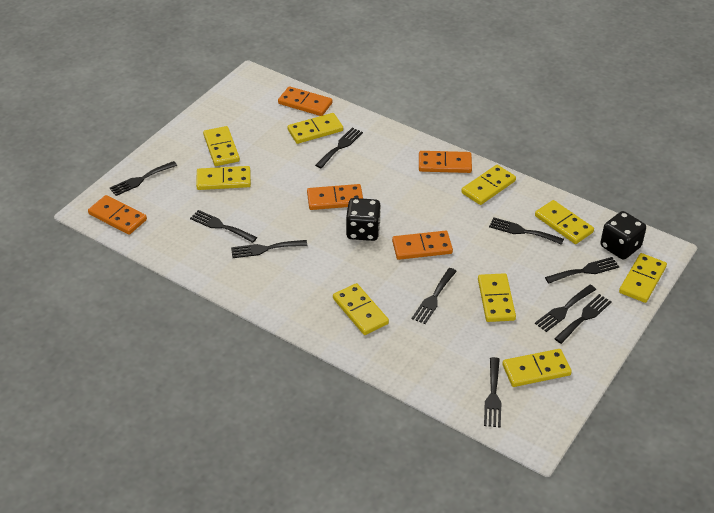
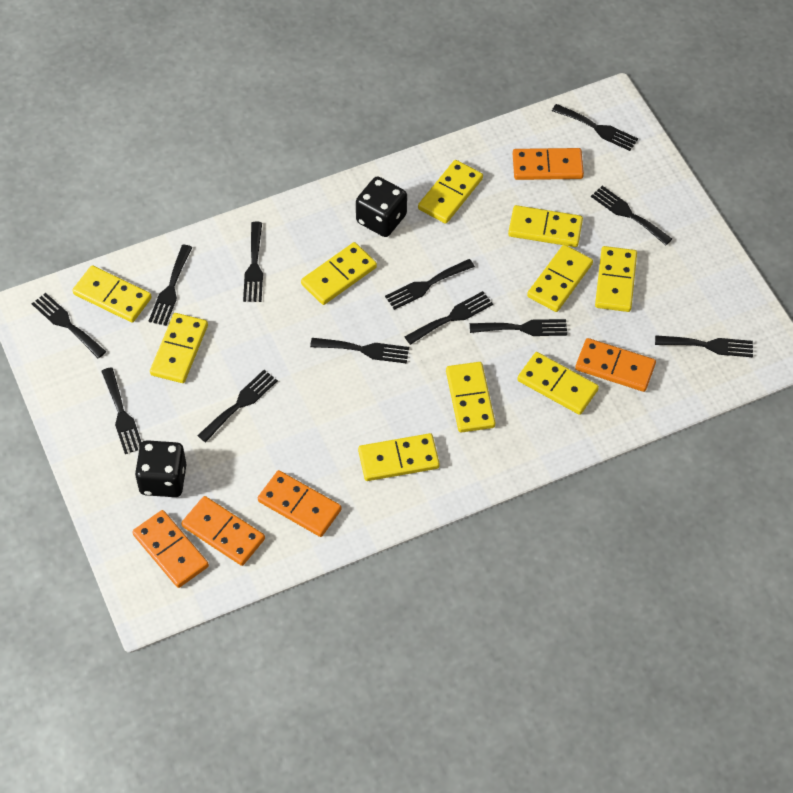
black fork: 10 -> 12
yellow domino: 9 -> 10

